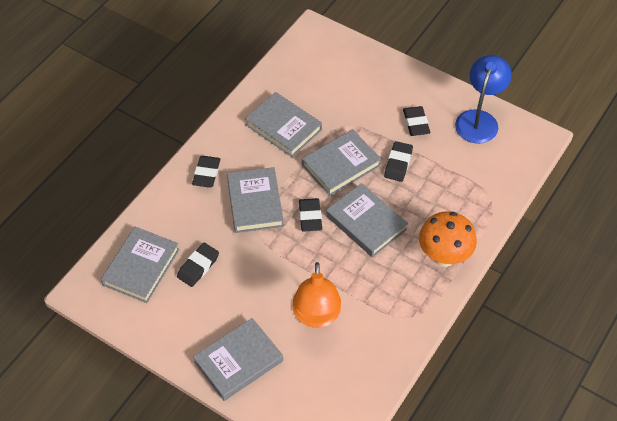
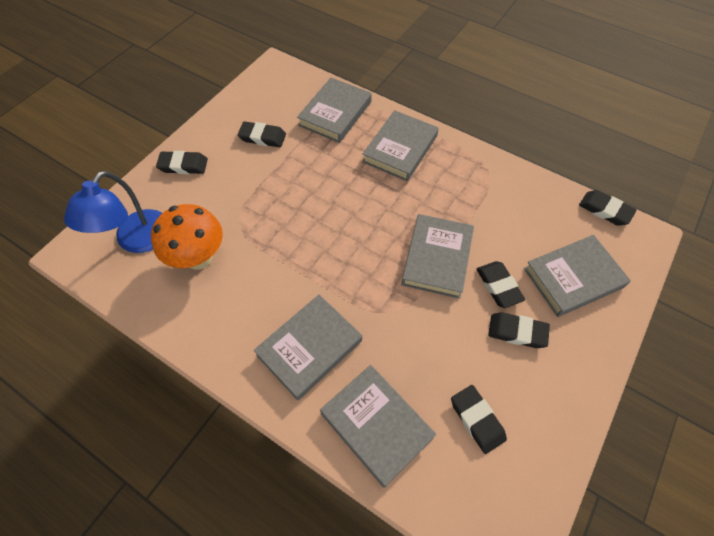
black eraser: 5 -> 6
orange lamp: 1 -> 0

